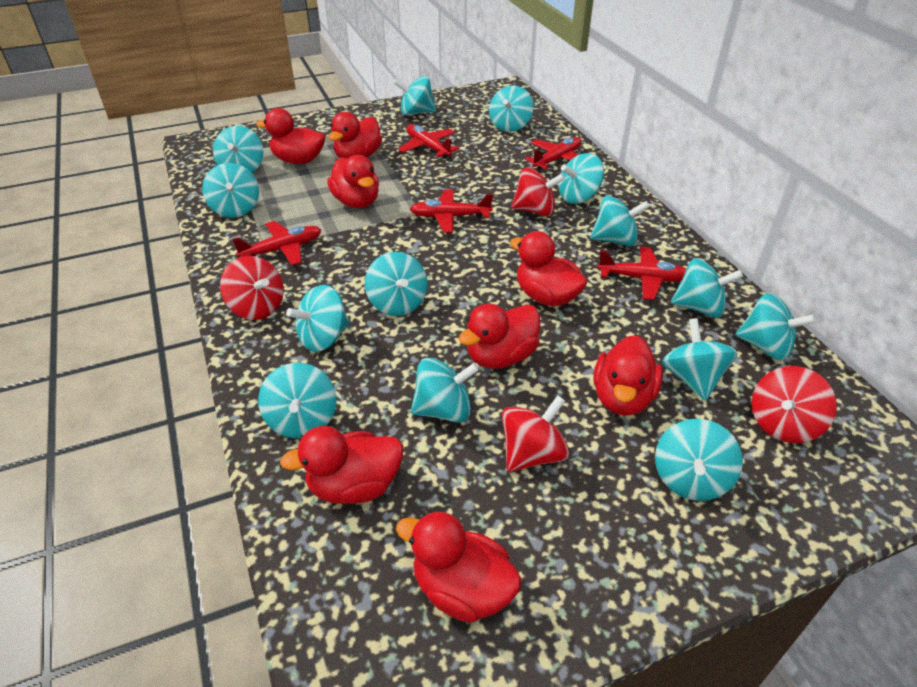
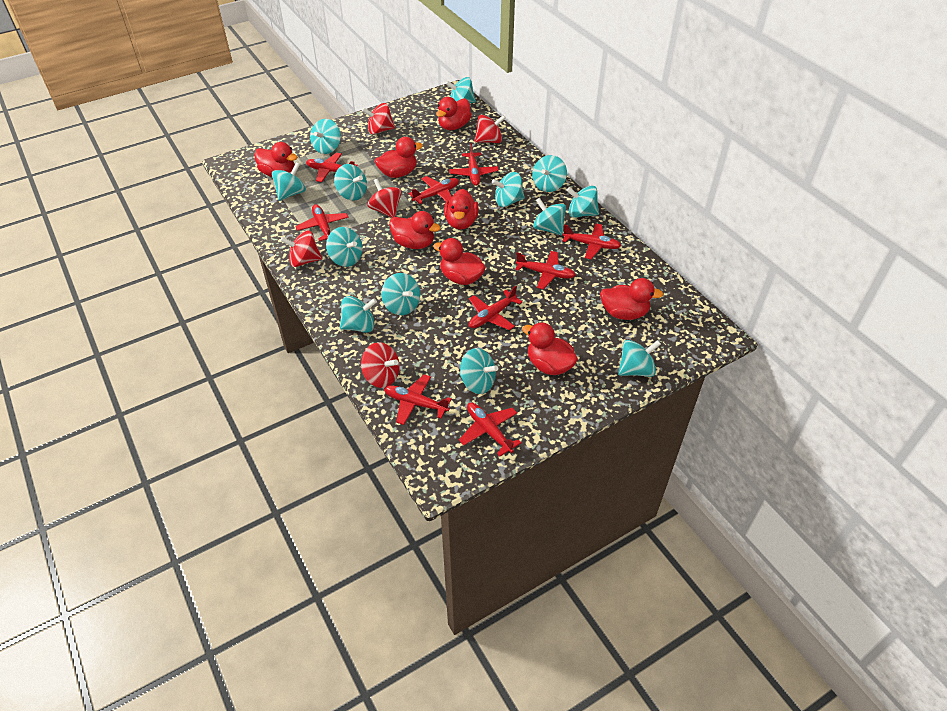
red plane: 5 -> 9
red spinning top: 4 -> 5
turquoise spinning top: 14 -> 13

